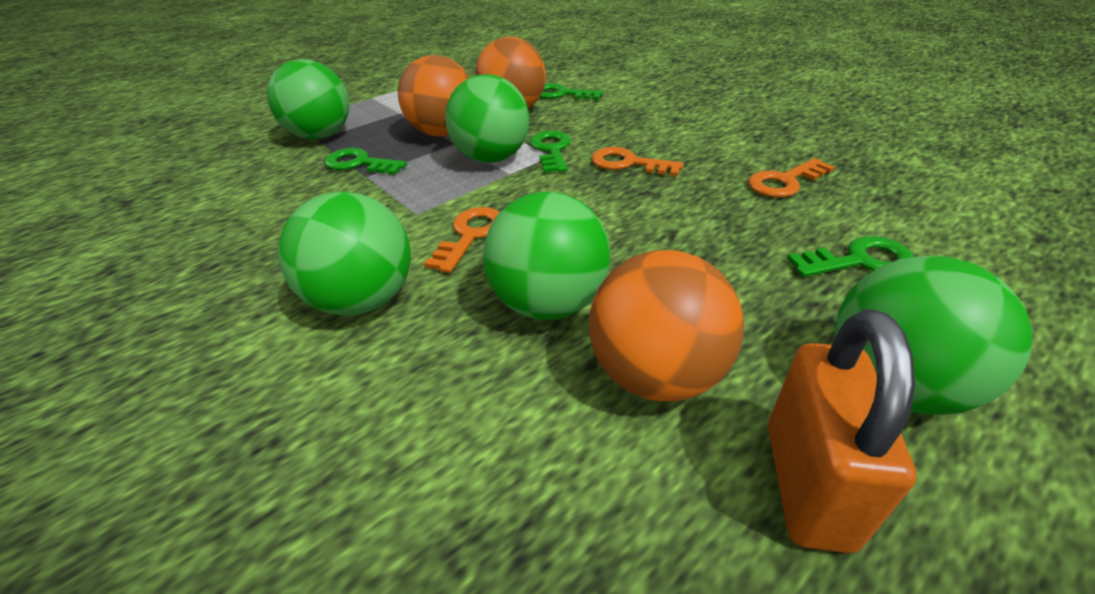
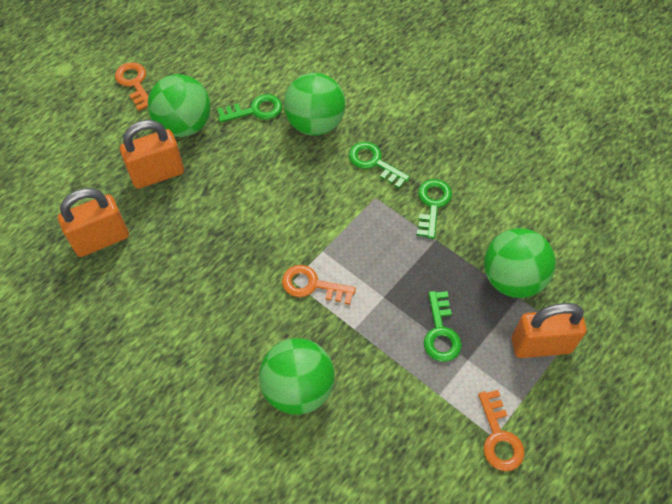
green ball: 5 -> 4
orange ball: 3 -> 0
orange padlock: 1 -> 3

